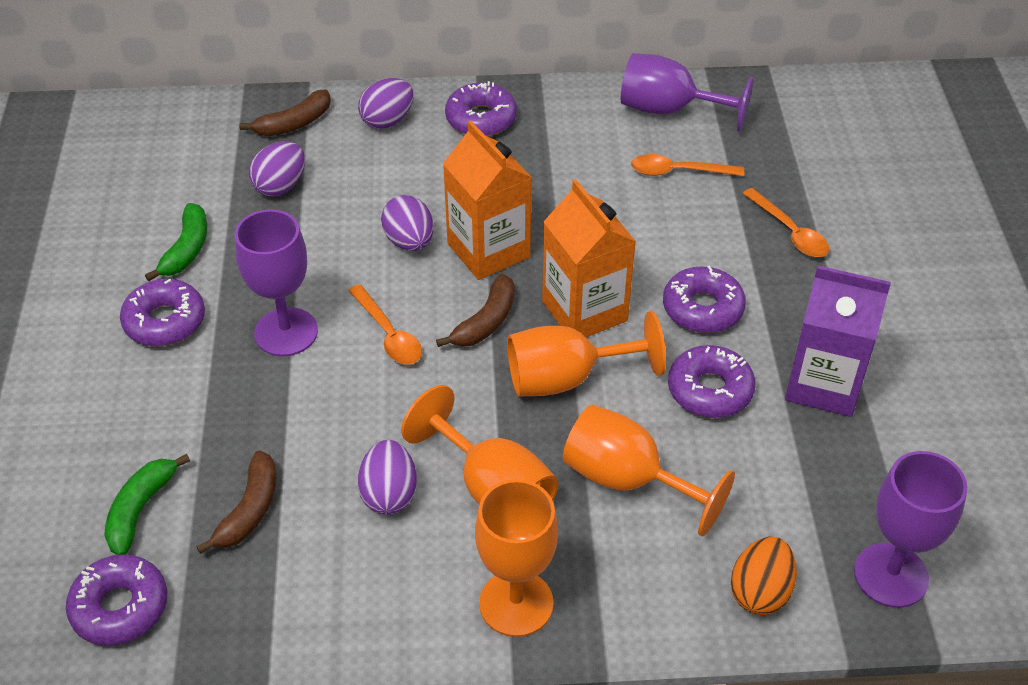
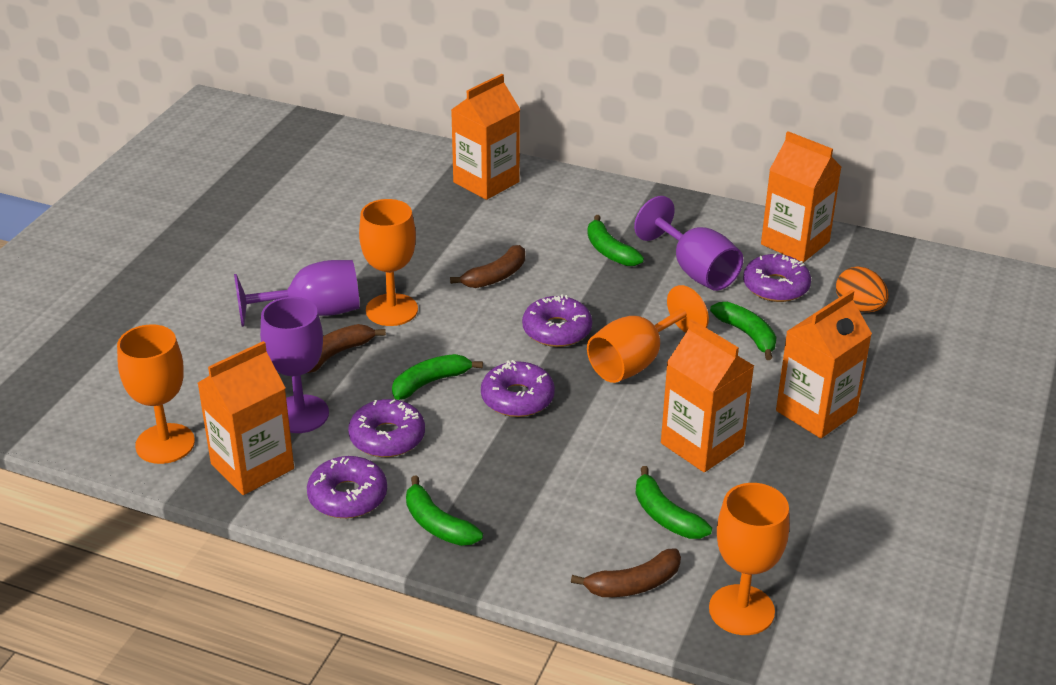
green banana: 2 -> 5
orange carton: 2 -> 5
orange spoon: 3 -> 0
purple carton: 1 -> 0
purple egg: 4 -> 0

